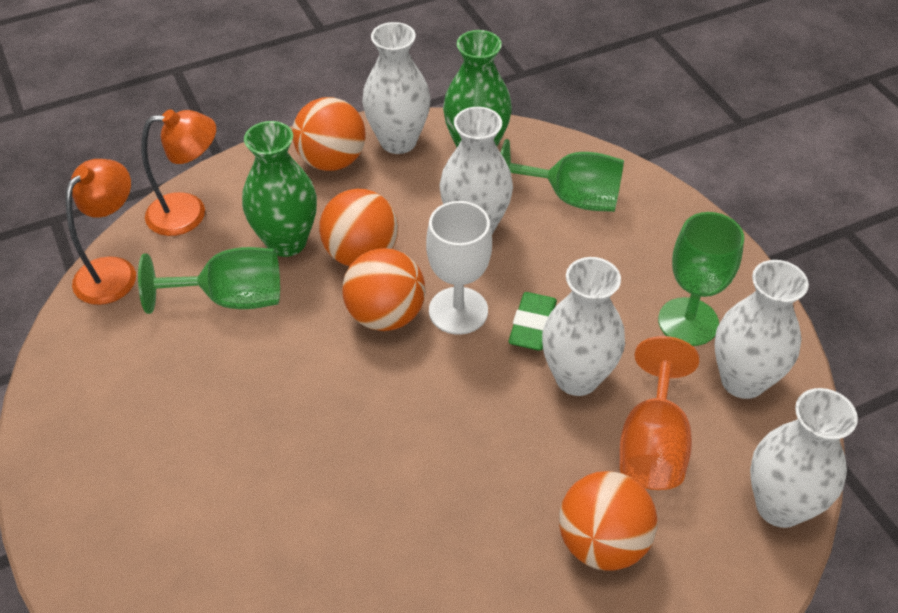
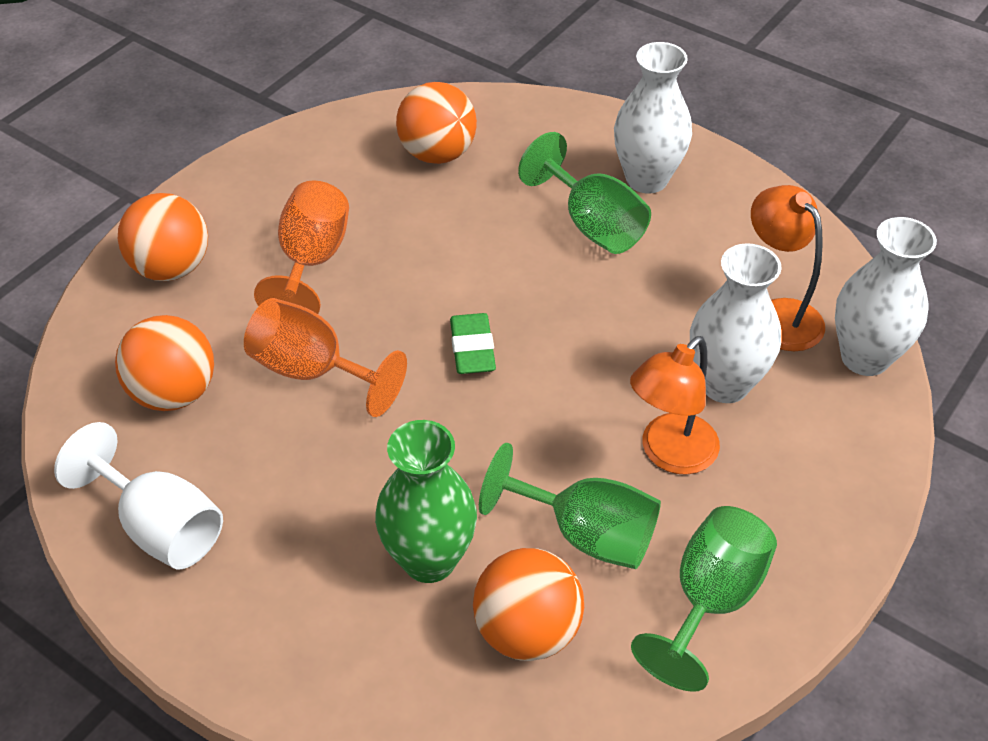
green vase: 2 -> 1
orange goblet: 1 -> 2
white vase: 5 -> 3

